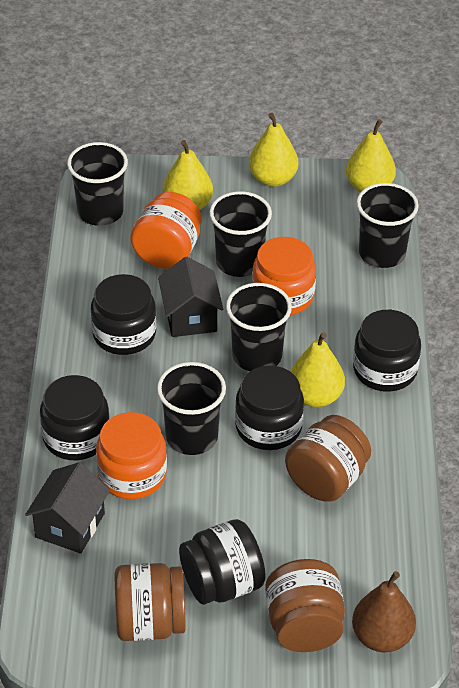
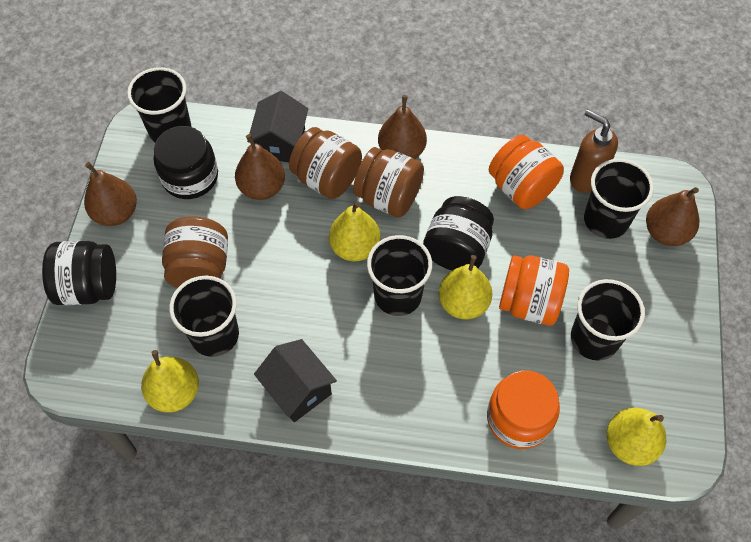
black jar: 5 -> 3
brown pear: 1 -> 4
brown soap dispenser: 0 -> 1

